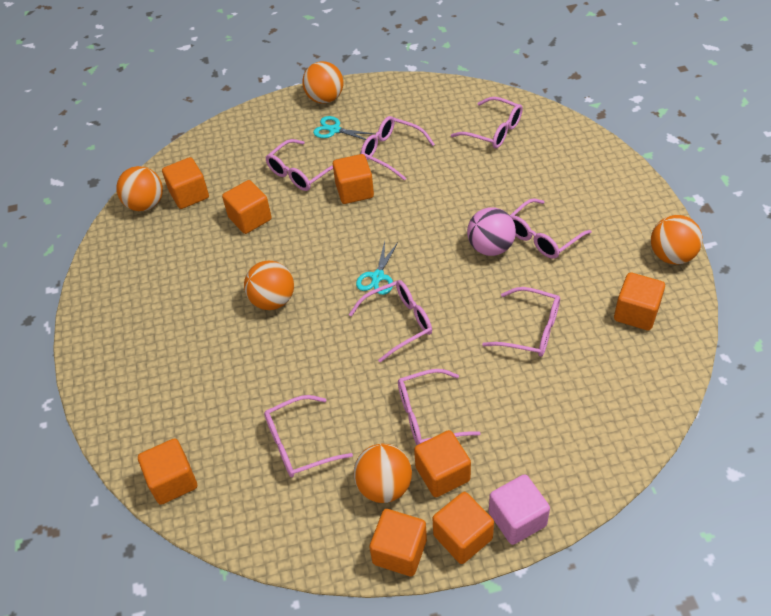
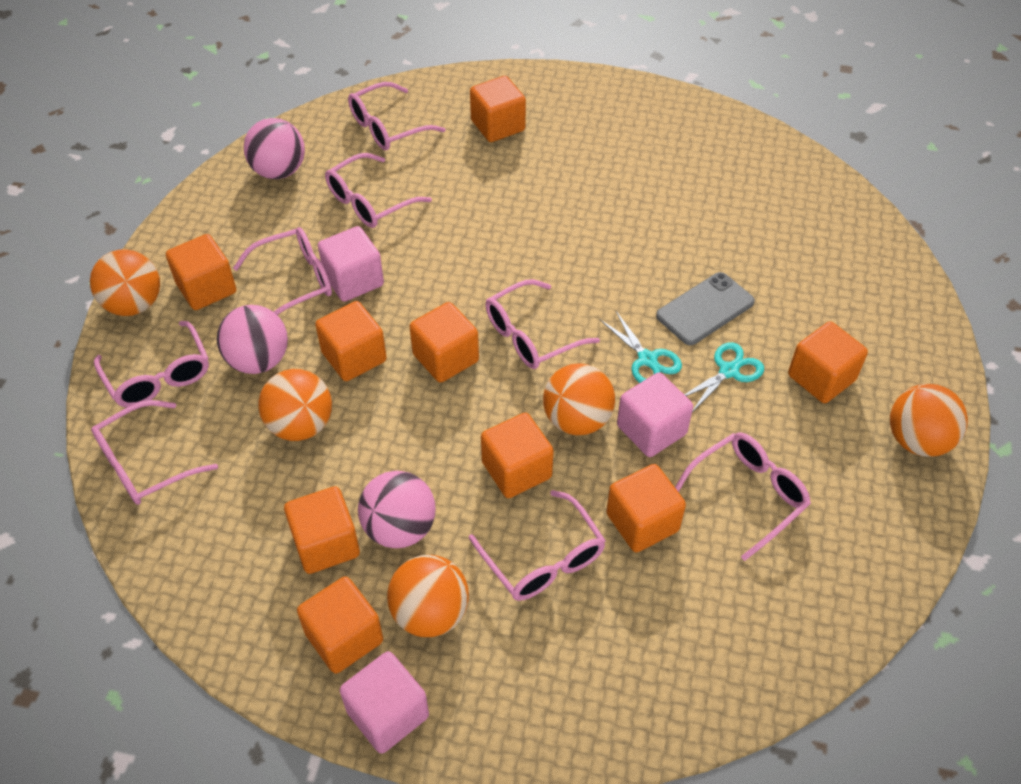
grey phone: 0 -> 1
orange cube: 8 -> 9
pink ball: 1 -> 3
pink cube: 1 -> 3

